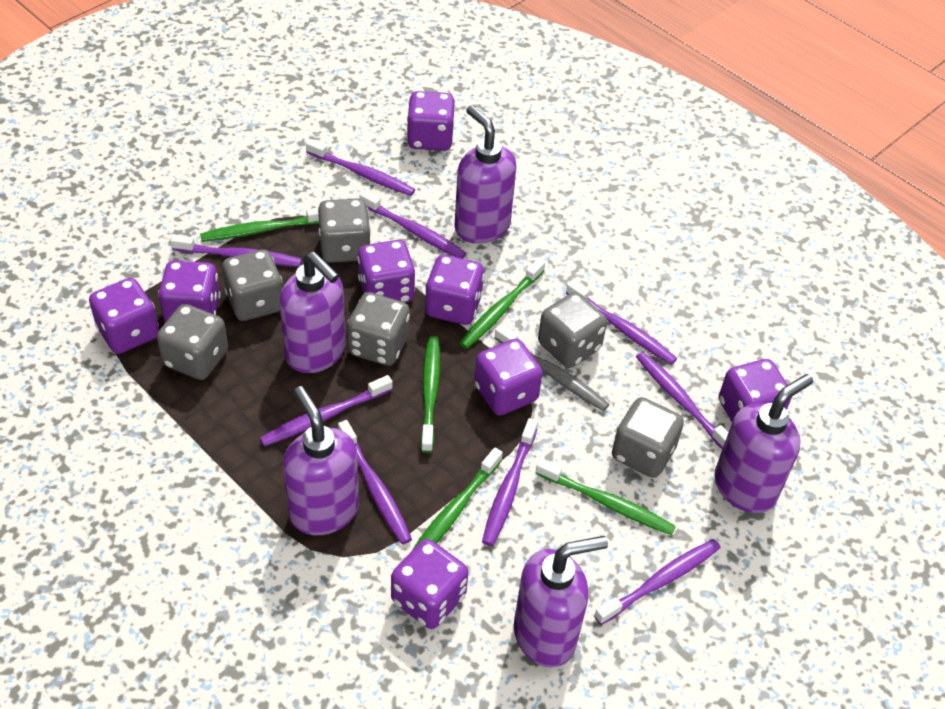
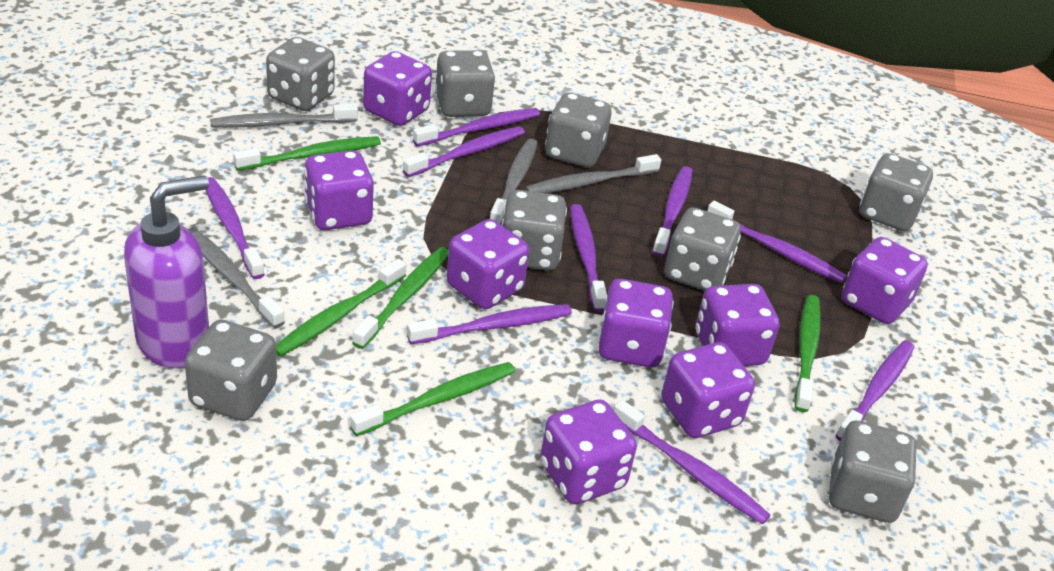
grey dice: 6 -> 8
grey toothbrush: 1 -> 4
purple soap dispenser: 5 -> 1

